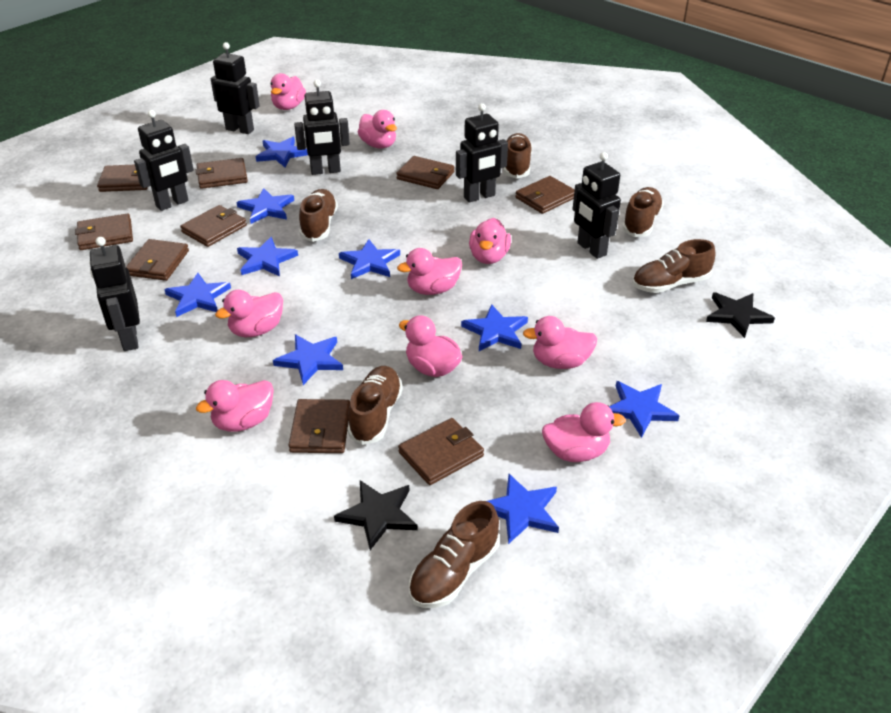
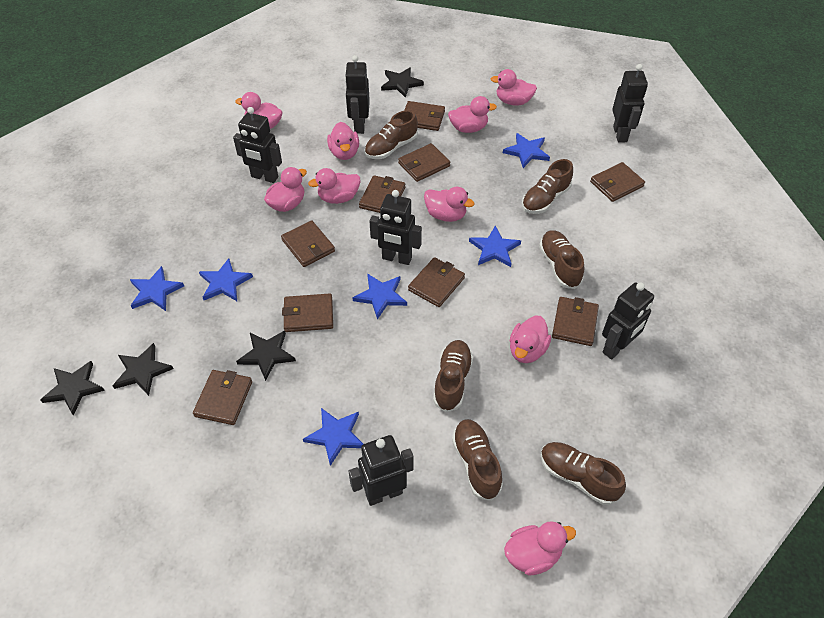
black star: 2 -> 4
blue star: 9 -> 6

